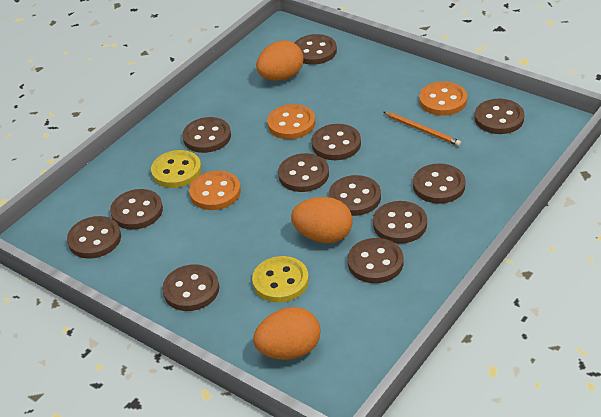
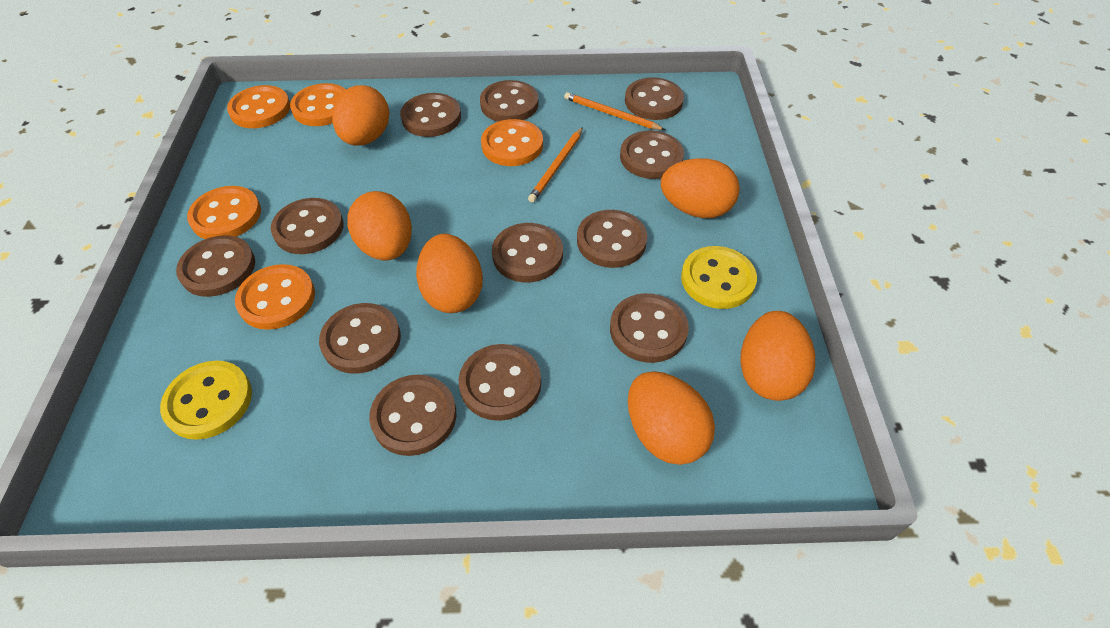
orange button: 3 -> 5
orange egg: 3 -> 6
orange pencil: 1 -> 2

